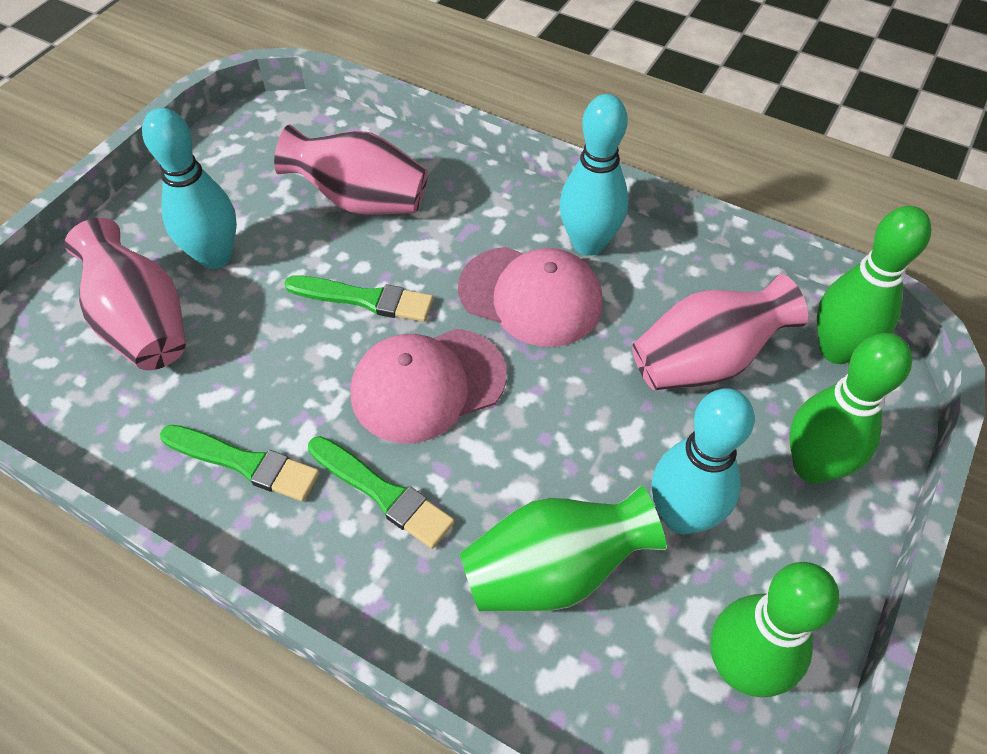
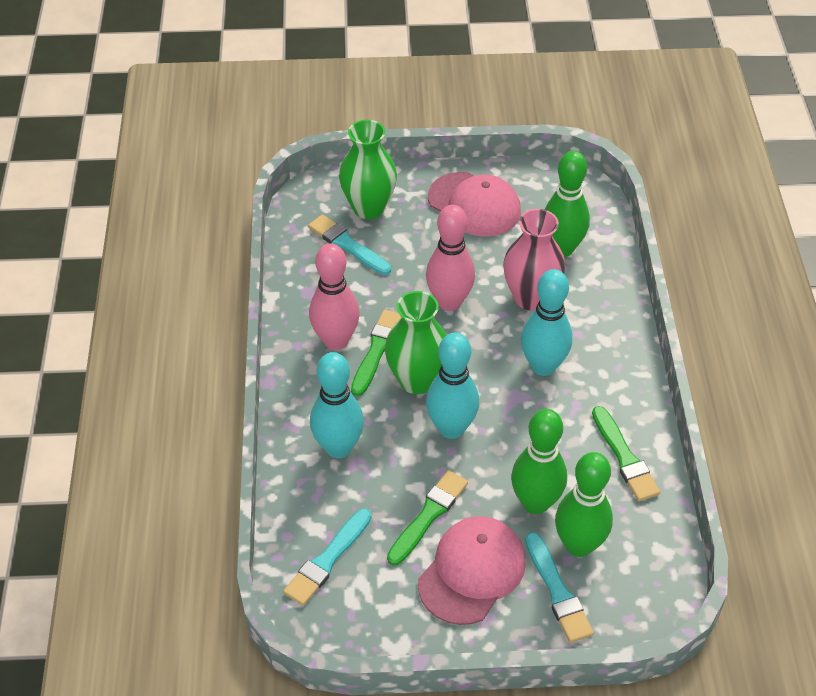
green vase: 1 -> 2
pink bowling pin: 0 -> 2
pink vase: 3 -> 1
turquoise brush: 0 -> 3

